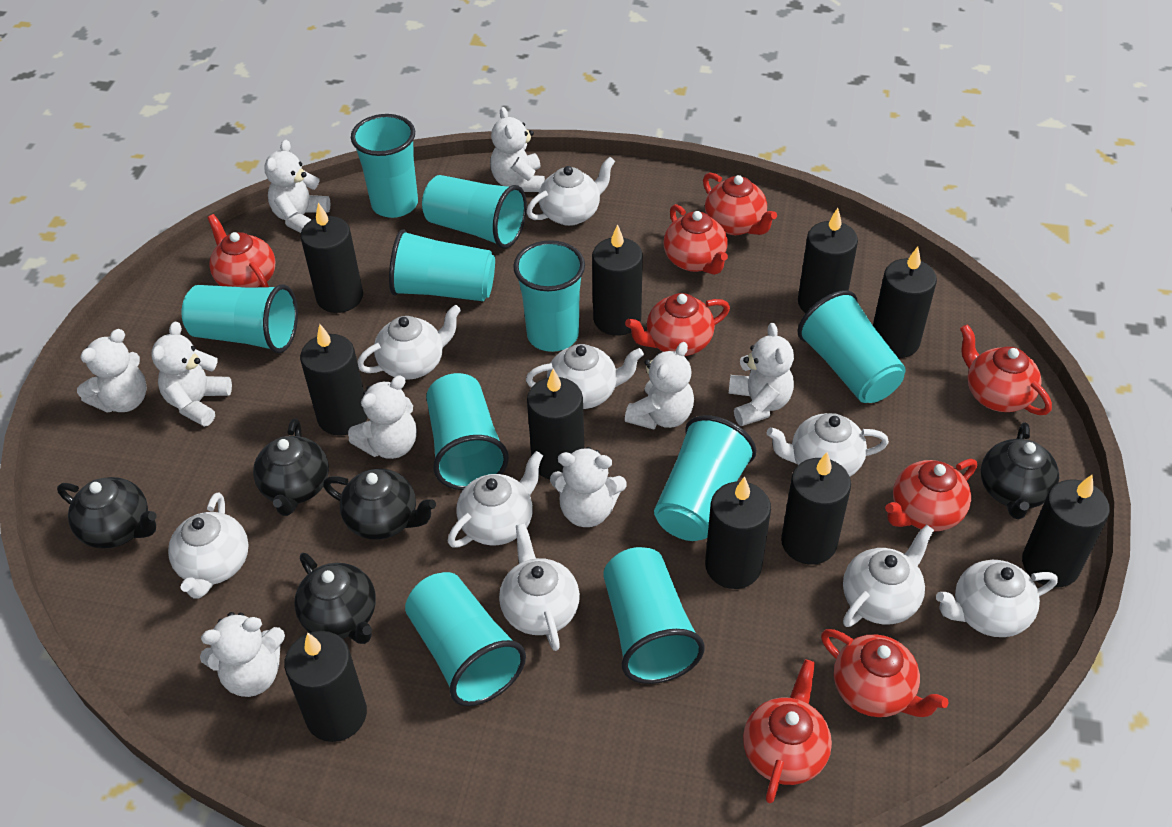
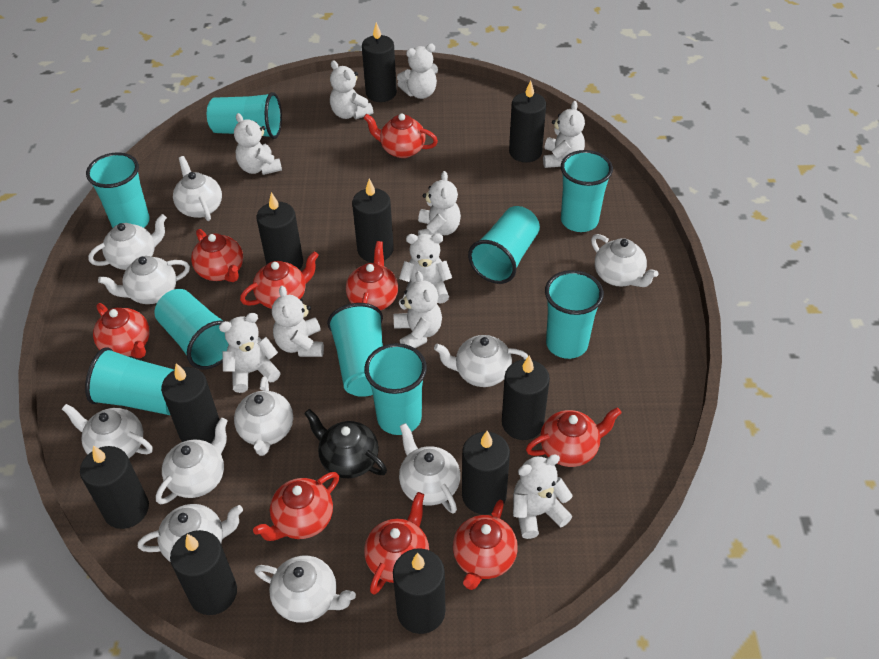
black teapot: 5 -> 1
red teapot: 8 -> 9
turquoise cup: 10 -> 9
white teapot: 9 -> 11
white teddy bear: 9 -> 10

